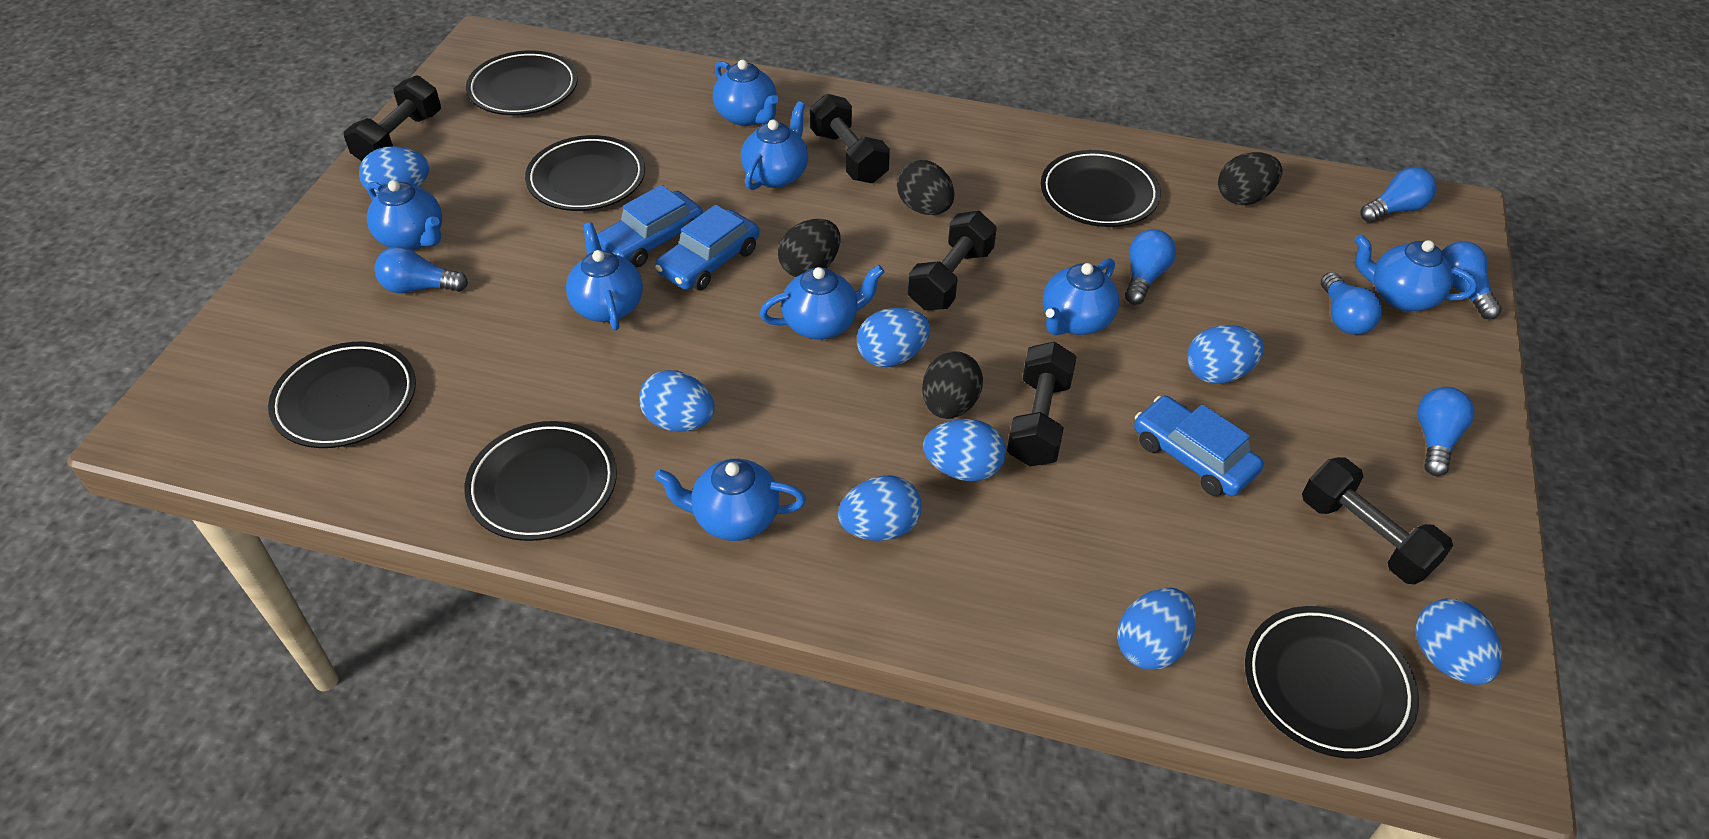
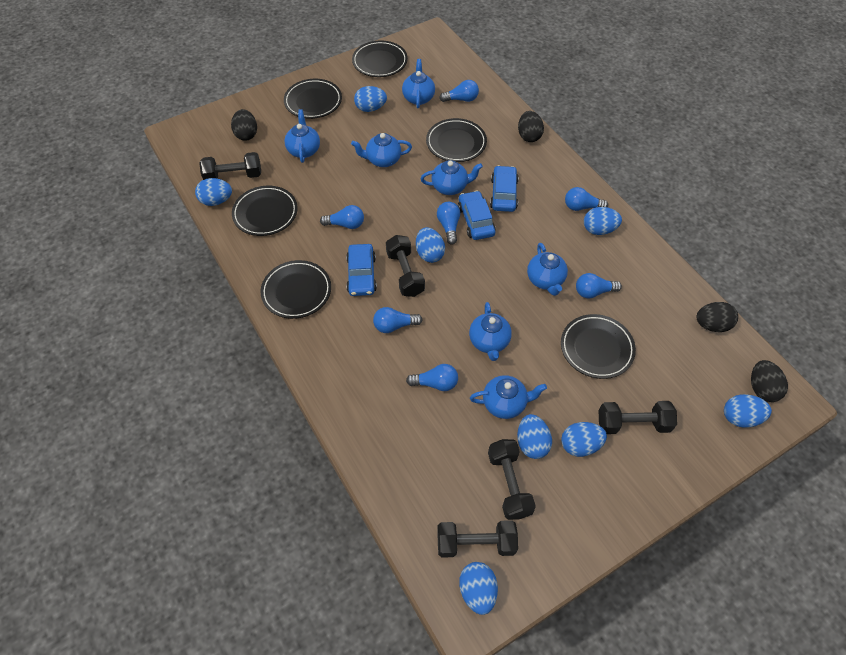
blue light bulb: 6 -> 7
blue teapot: 8 -> 7

